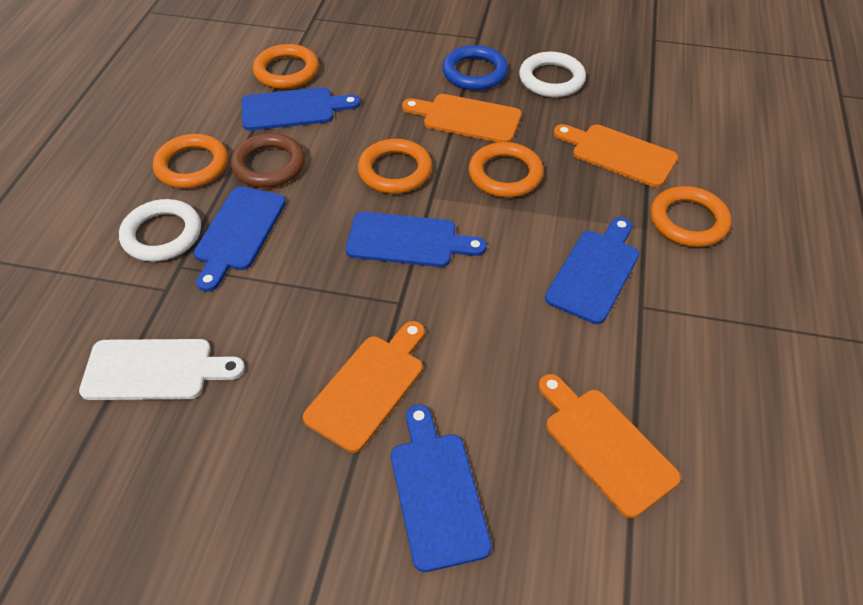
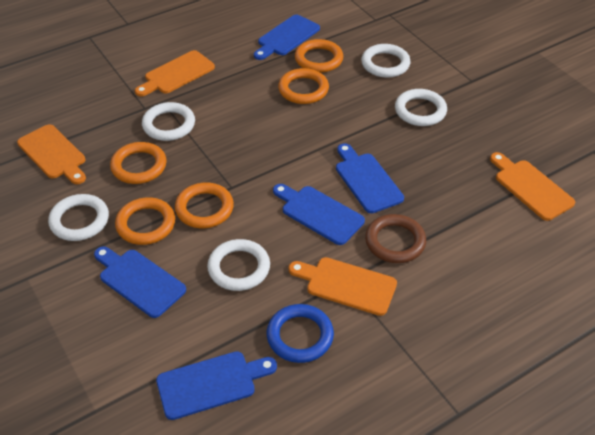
white cutting board: 1 -> 0
white ring: 2 -> 5

